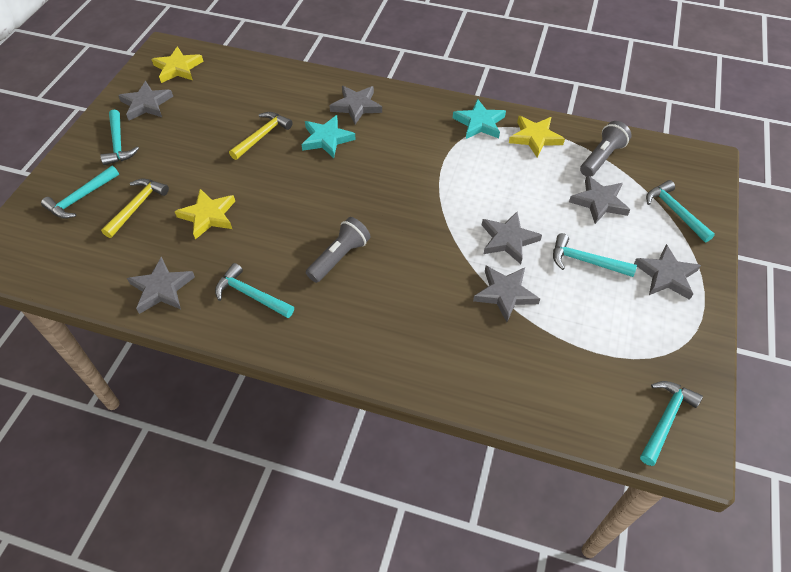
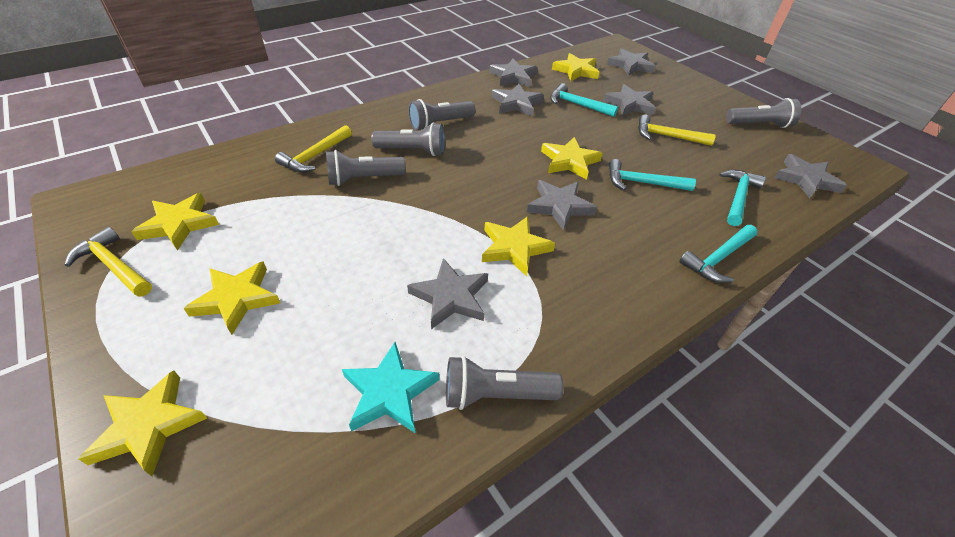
grey flashlight: 2 -> 5
turquoise hammer: 6 -> 4
turquoise star: 2 -> 1
yellow hammer: 2 -> 3
yellow star: 3 -> 6

